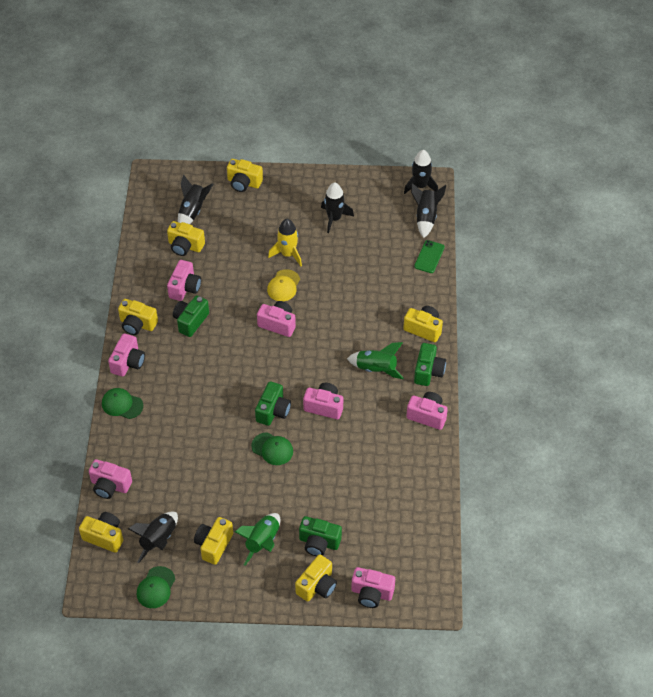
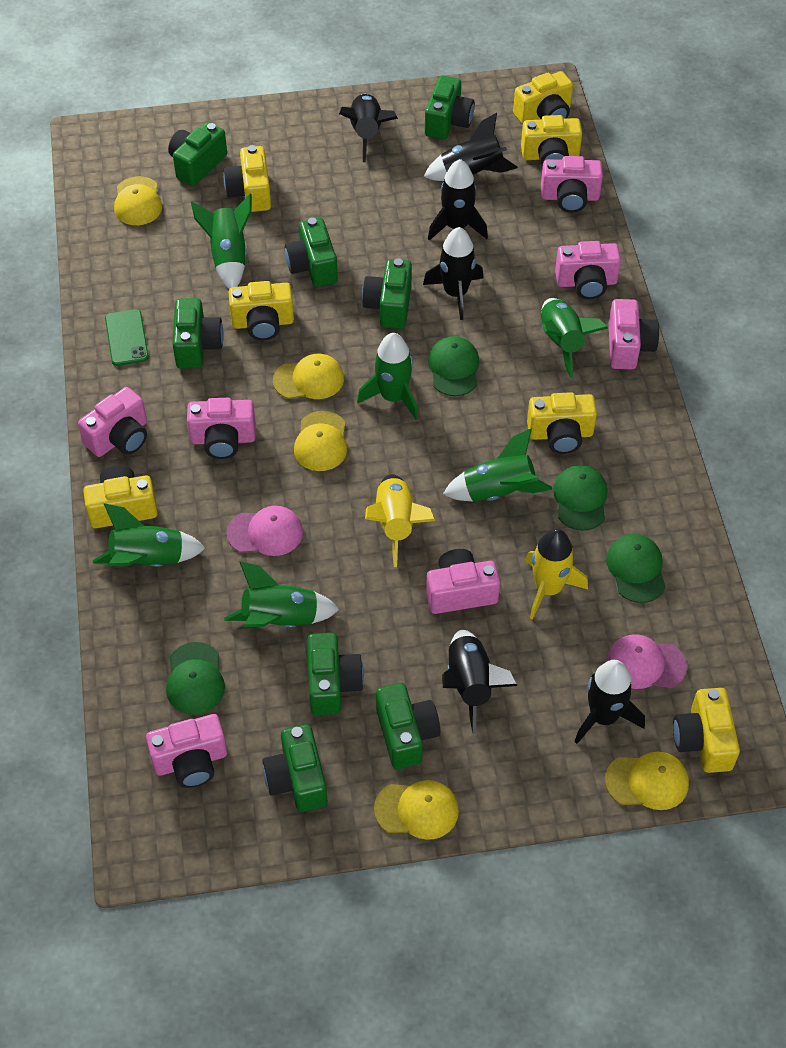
black rocket: 5 -> 6
green camera: 4 -> 8
green cap: 3 -> 4
green rocket: 2 -> 6
pink cap: 0 -> 2
yellow cap: 1 -> 5
yellow rocket: 1 -> 2

